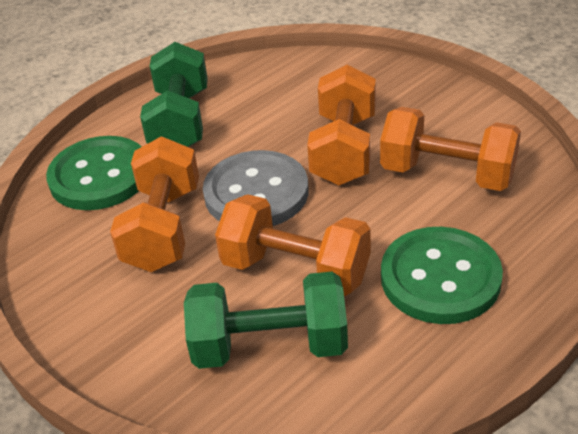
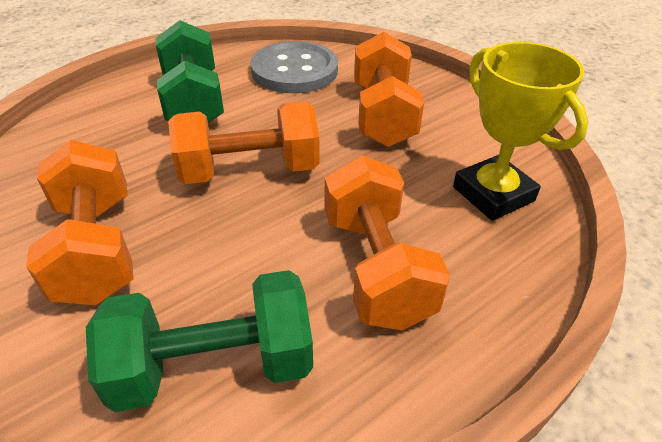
green button: 2 -> 0
yellow trophy: 0 -> 1

